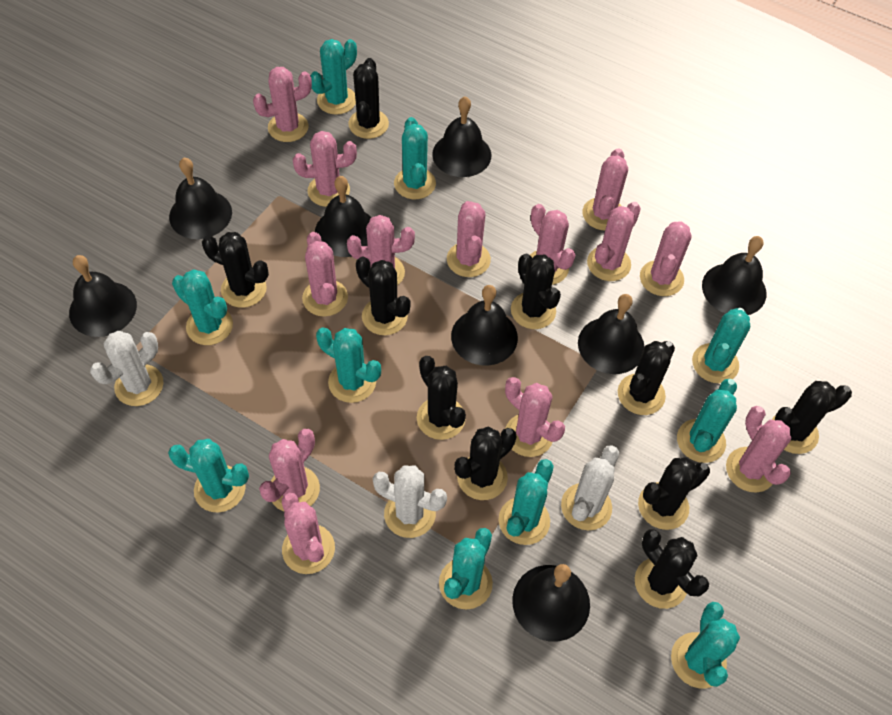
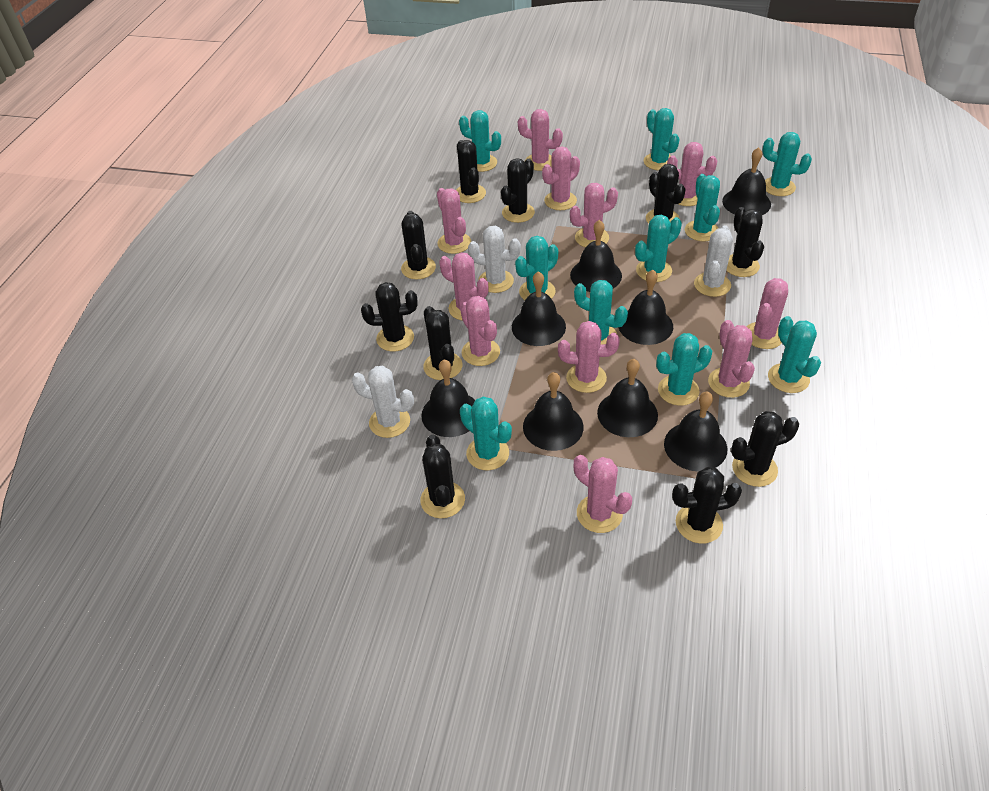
pink cactus: 13 -> 11

